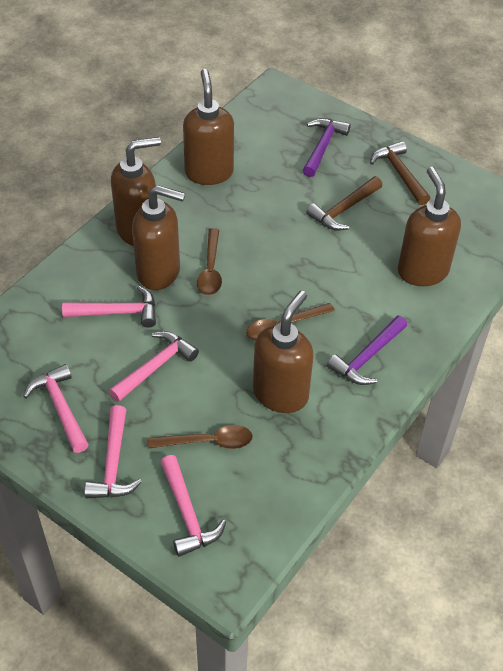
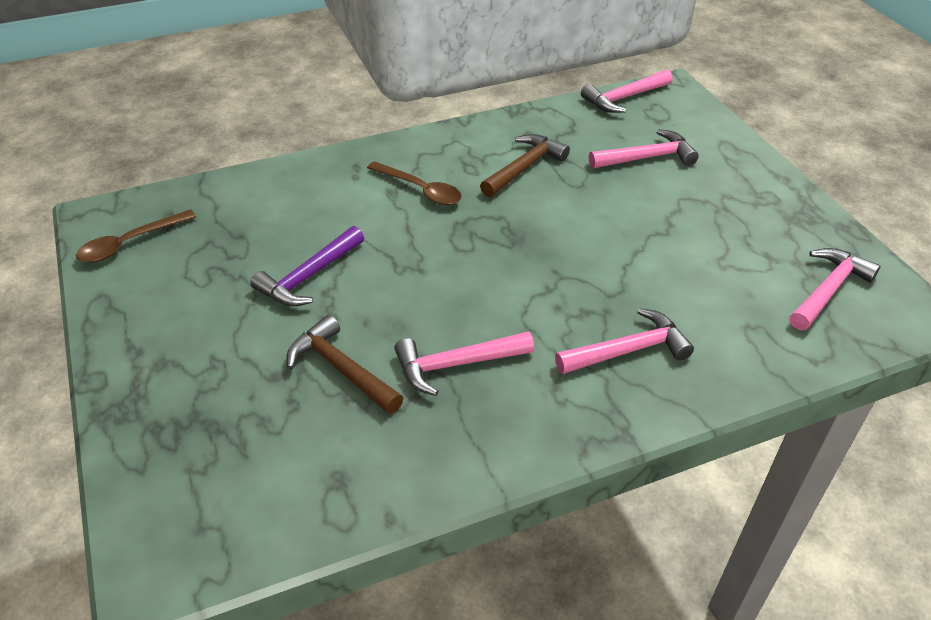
brown soap dispenser: 5 -> 0
brown spoon: 3 -> 2
purple hammer: 2 -> 1

